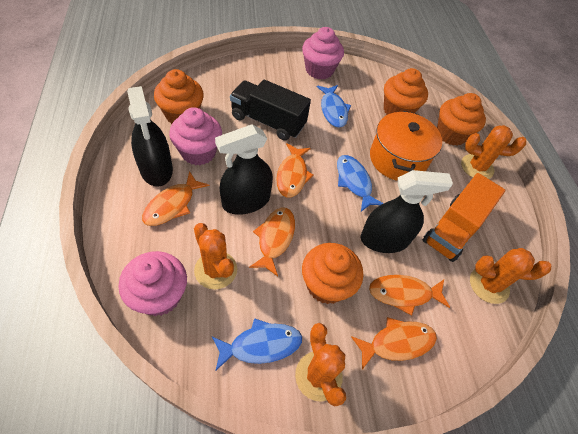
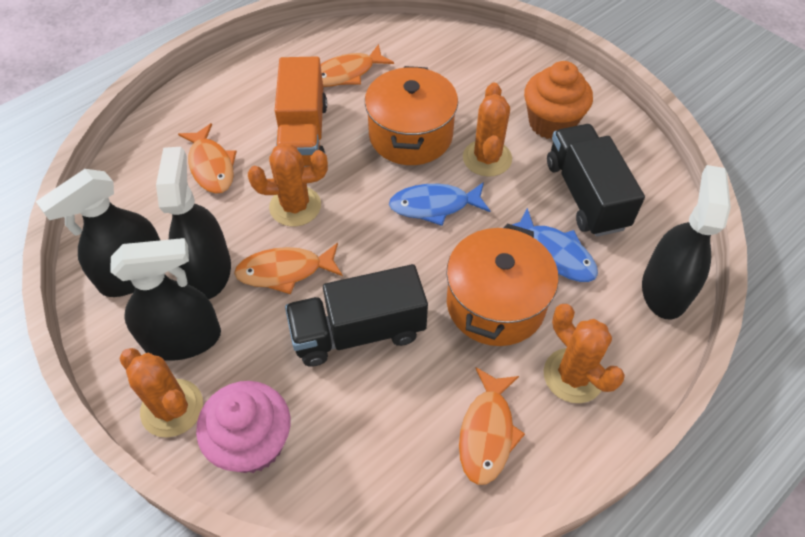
black spray bottle: 3 -> 4
black truck: 1 -> 2
blue fish: 3 -> 2
orange cupcake: 4 -> 1
orange fish: 5 -> 4
orange pot: 1 -> 2
pink cupcake: 3 -> 1

